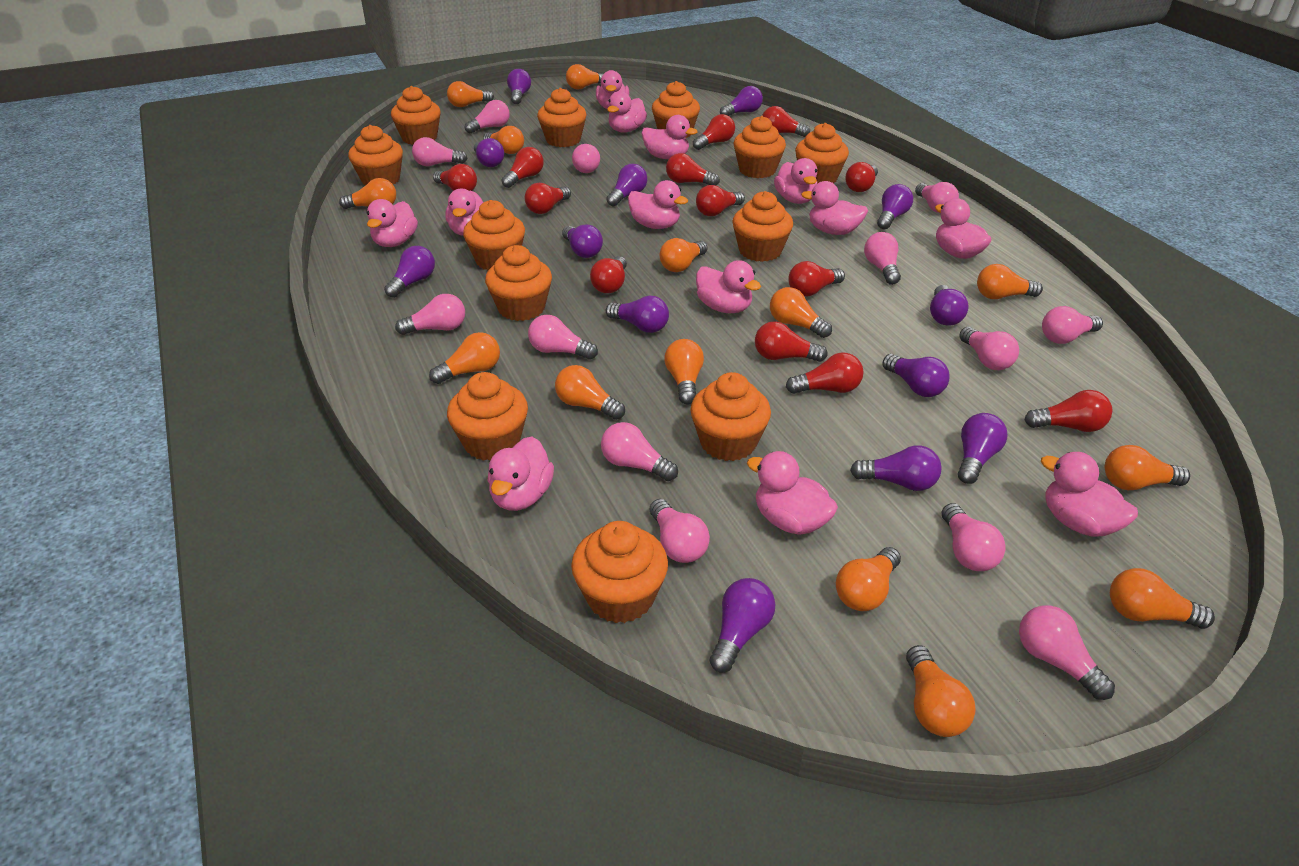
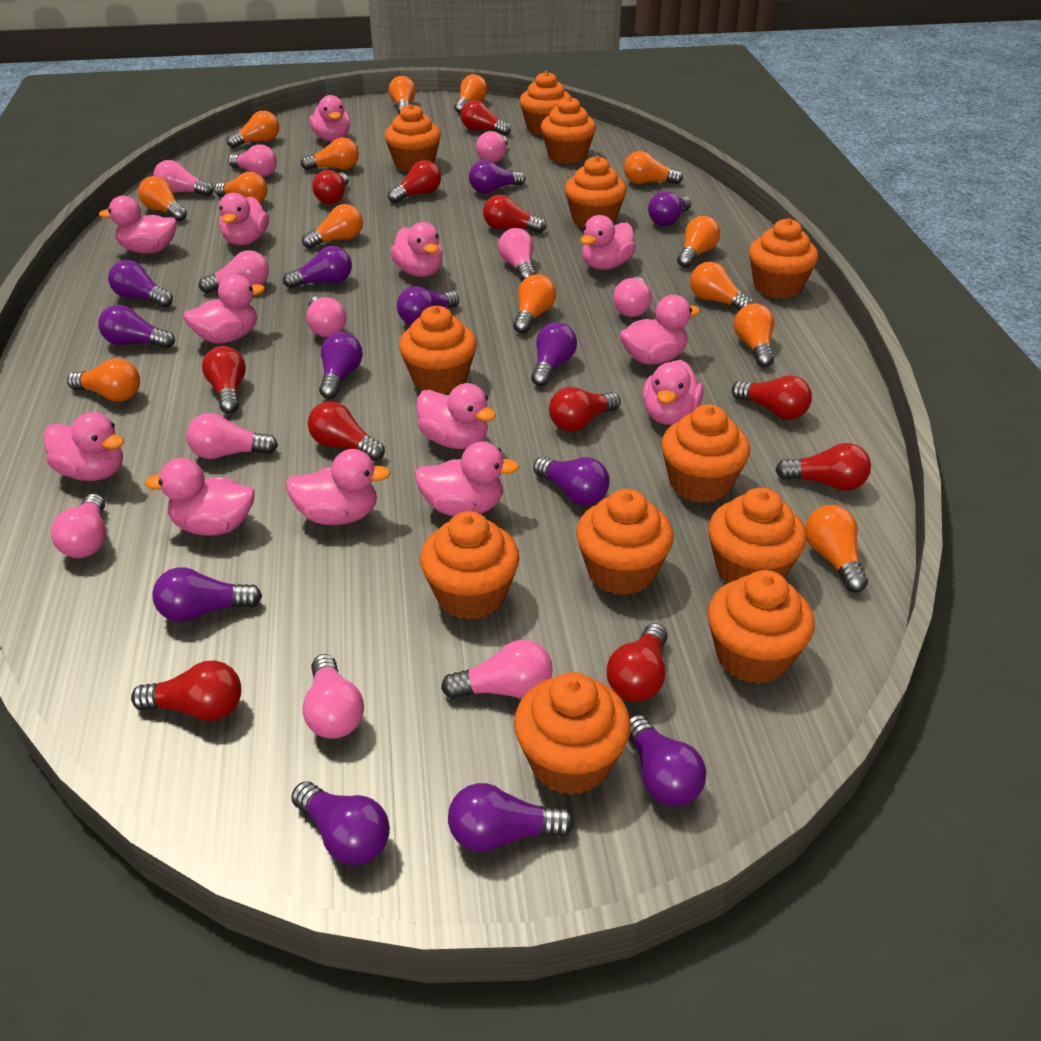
pink light bulb: 13 -> 11
red light bulb: 13 -> 11

